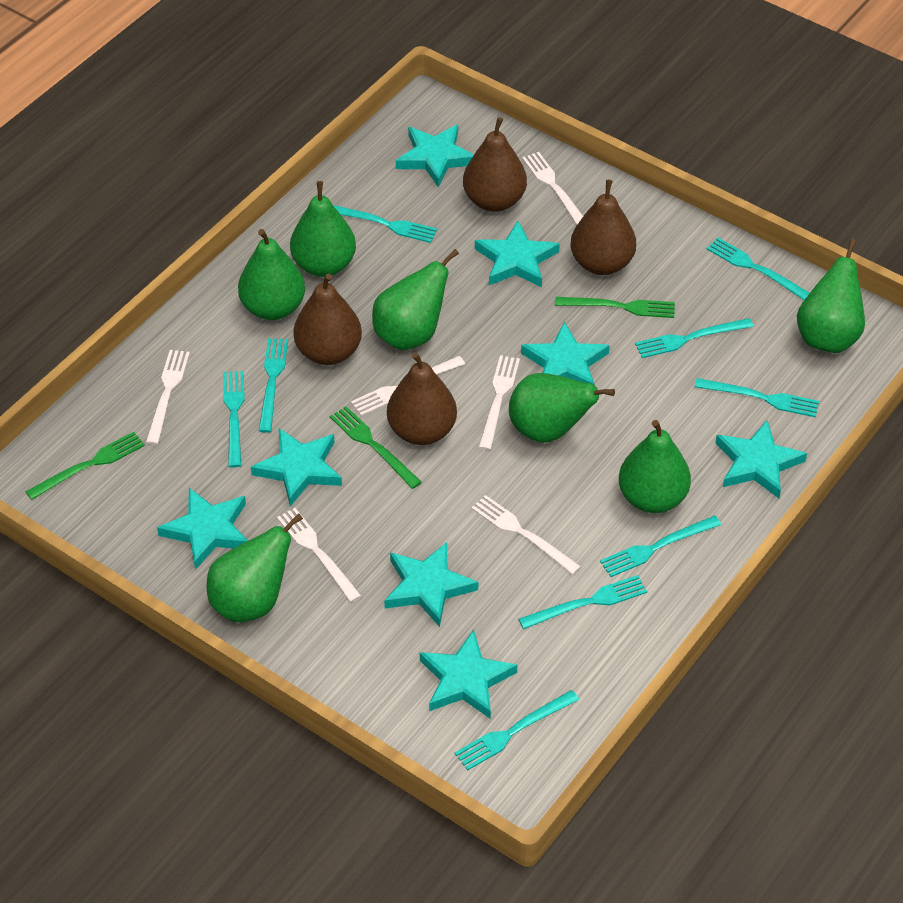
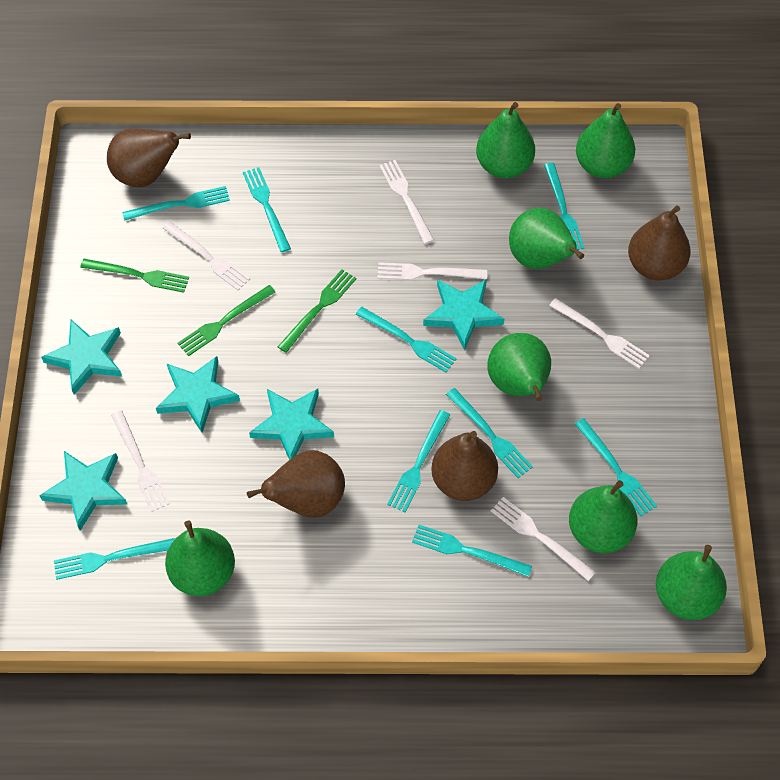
turquoise star: 8 -> 5

